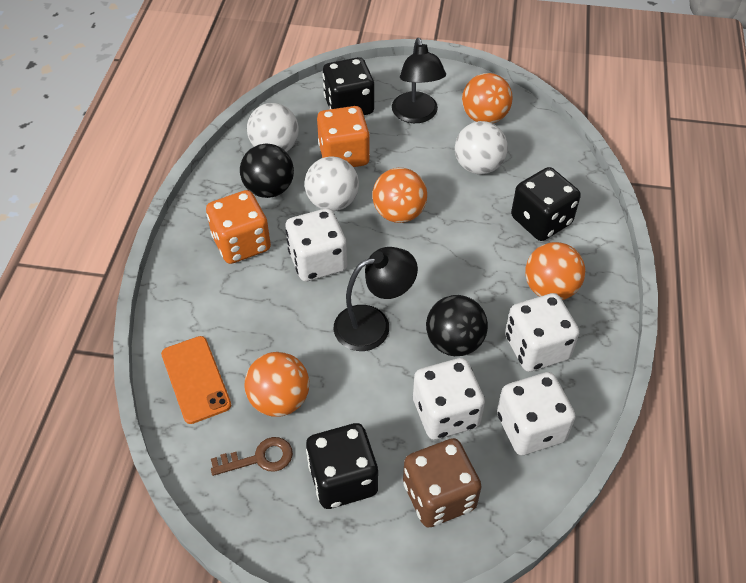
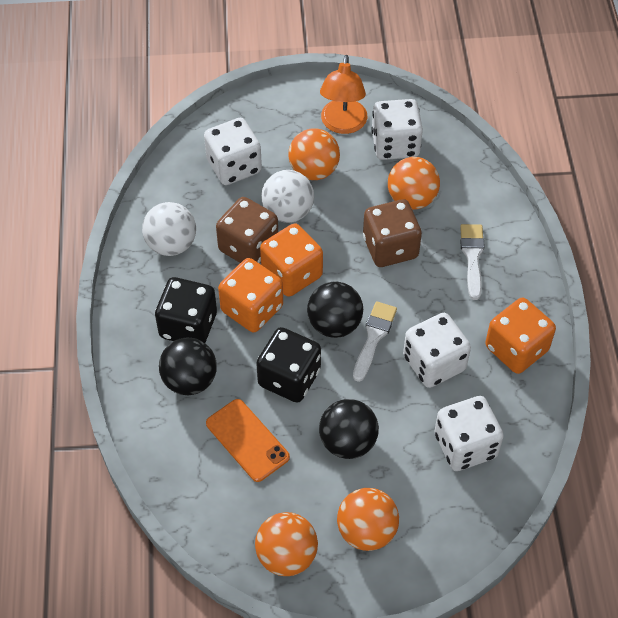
black ball: 2 -> 3
black dice: 3 -> 2
black lamp: 2 -> 0
brown dice: 1 -> 2
brown key: 1 -> 0
orange dice: 2 -> 3
orange lamp: 0 -> 1
white ball: 3 -> 2
white brush: 0 -> 2

